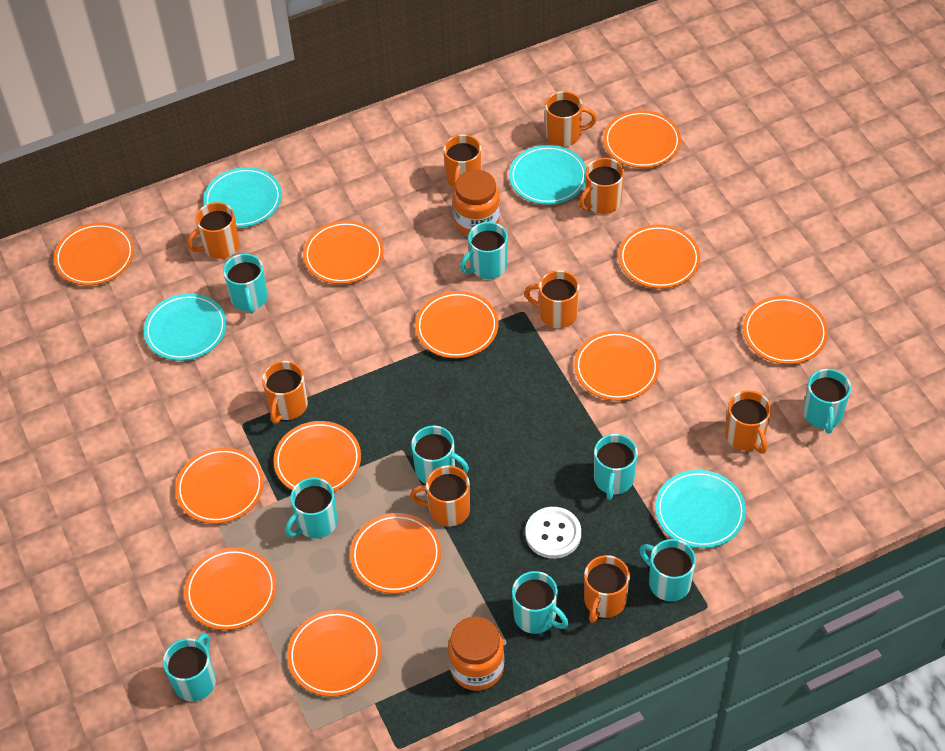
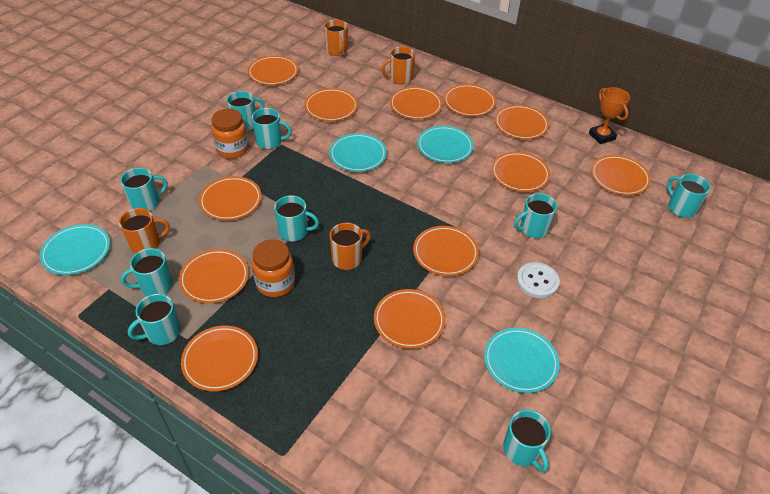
orange mug: 9 -> 4
orange trophy: 0 -> 1

